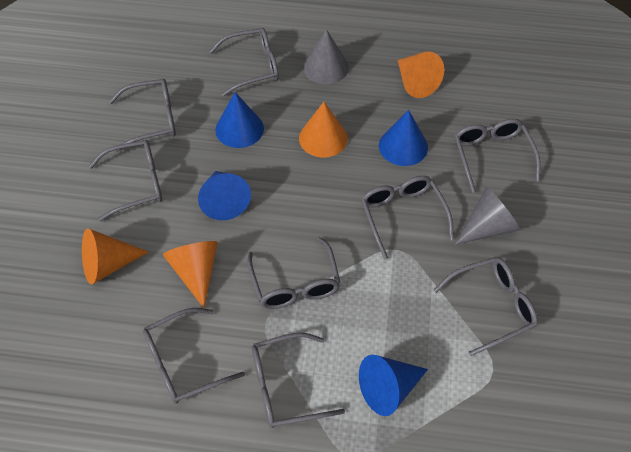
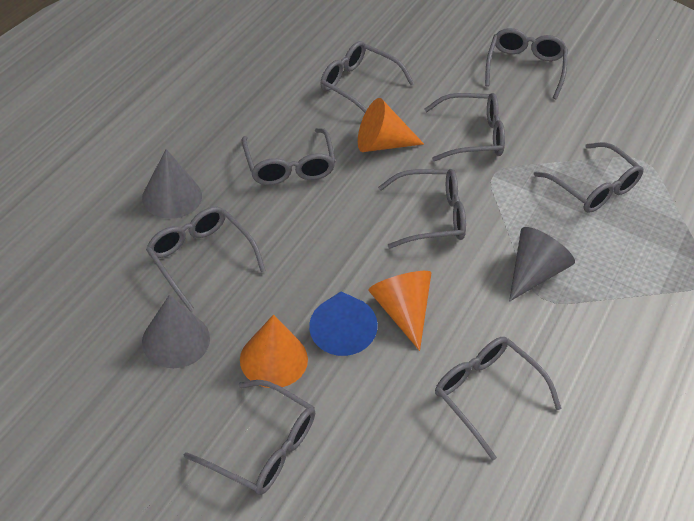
blue cone: 4 -> 1
grey cone: 2 -> 3
orange cone: 4 -> 3

